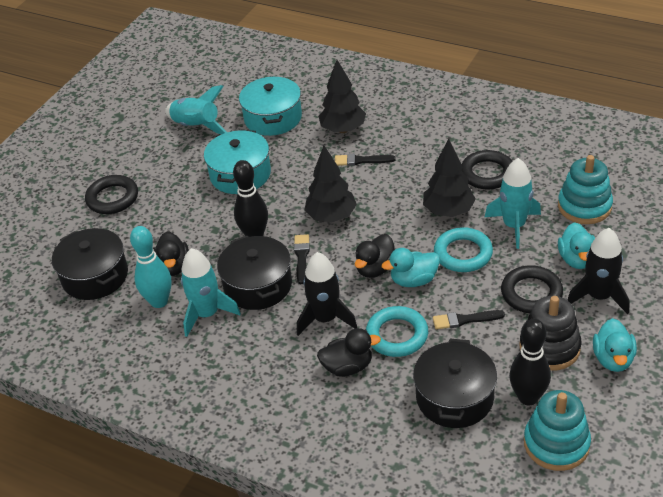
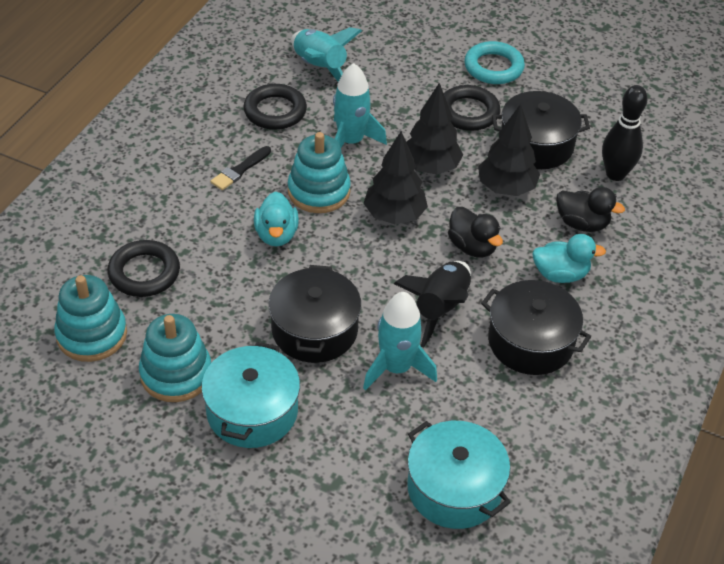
black bowling pin: 2 -> 1
black brush: 3 -> 1
black duck: 3 -> 2
black rocket: 2 -> 1
black stacking toy: 1 -> 0
turquoise bowling pin: 1 -> 0
turquoise duck: 3 -> 2
turquoise ring: 2 -> 1
turquoise stacking toy: 2 -> 3

